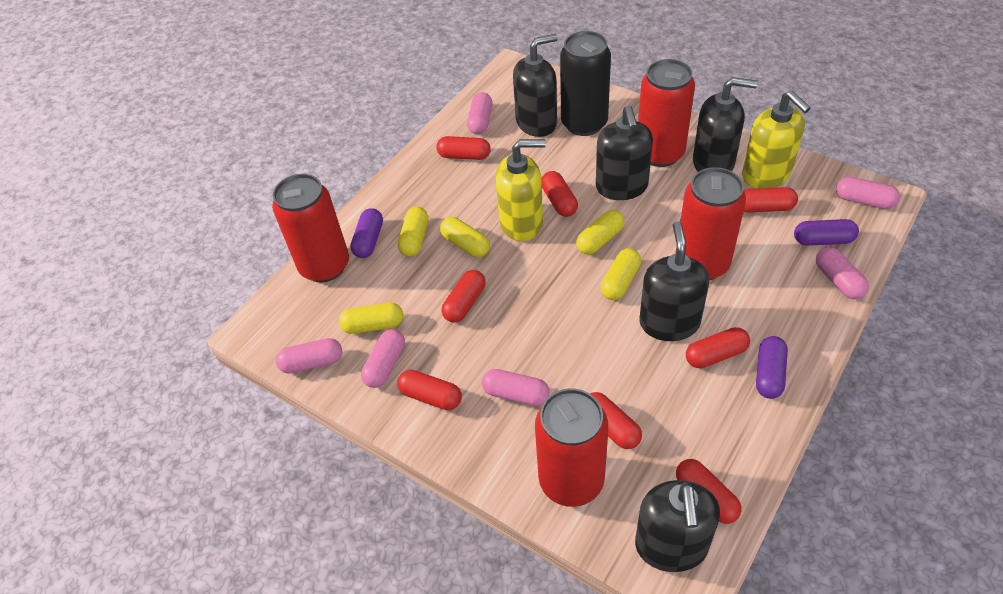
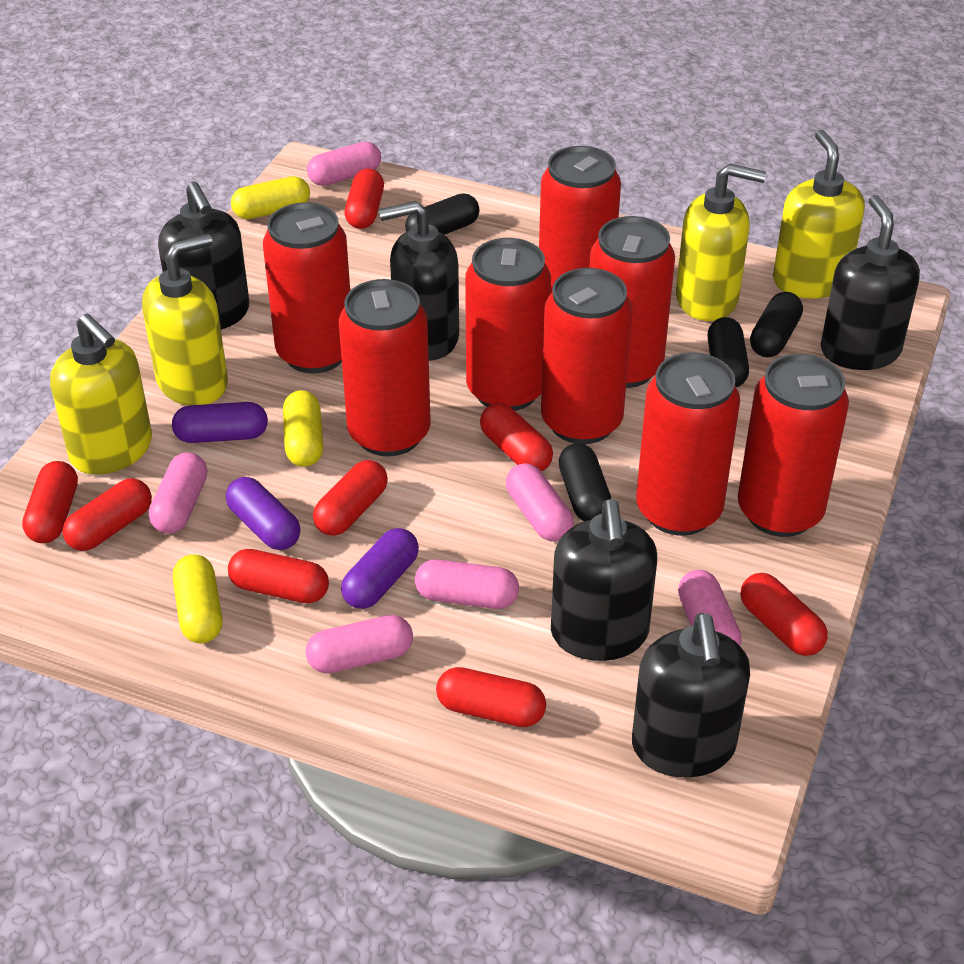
black can: 1 -> 0
black capsule: 0 -> 4
red can: 4 -> 8
yellow capsule: 5 -> 3
yellow soap dispenser: 2 -> 4

